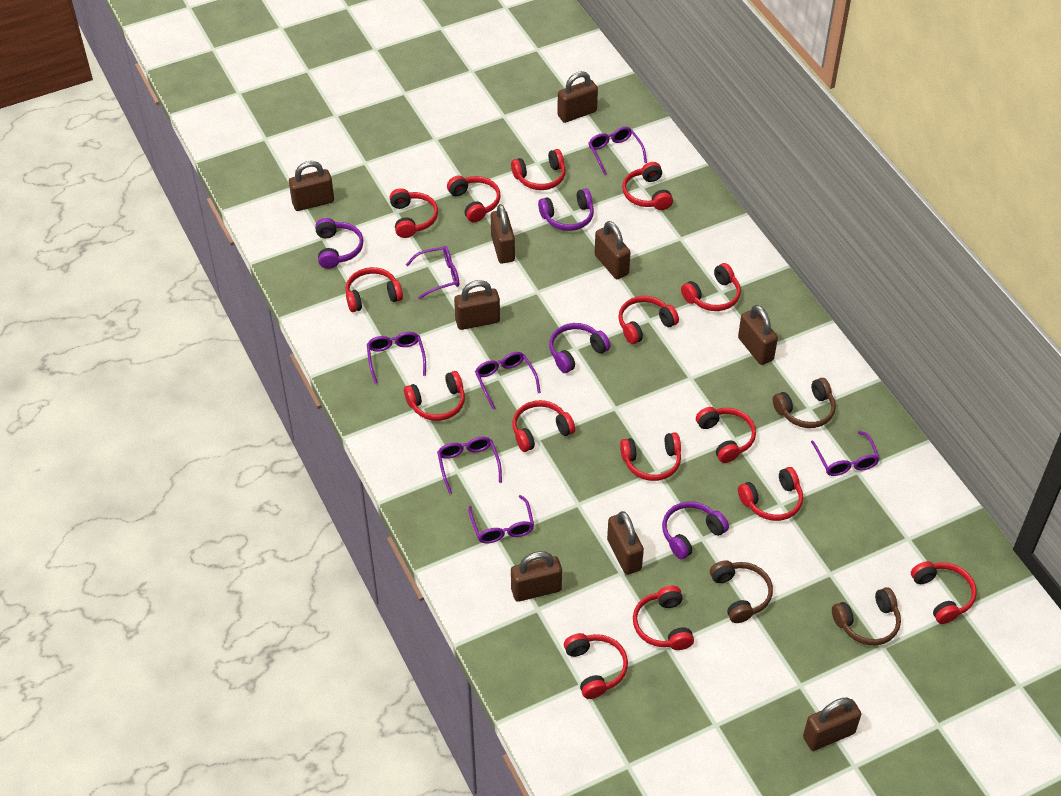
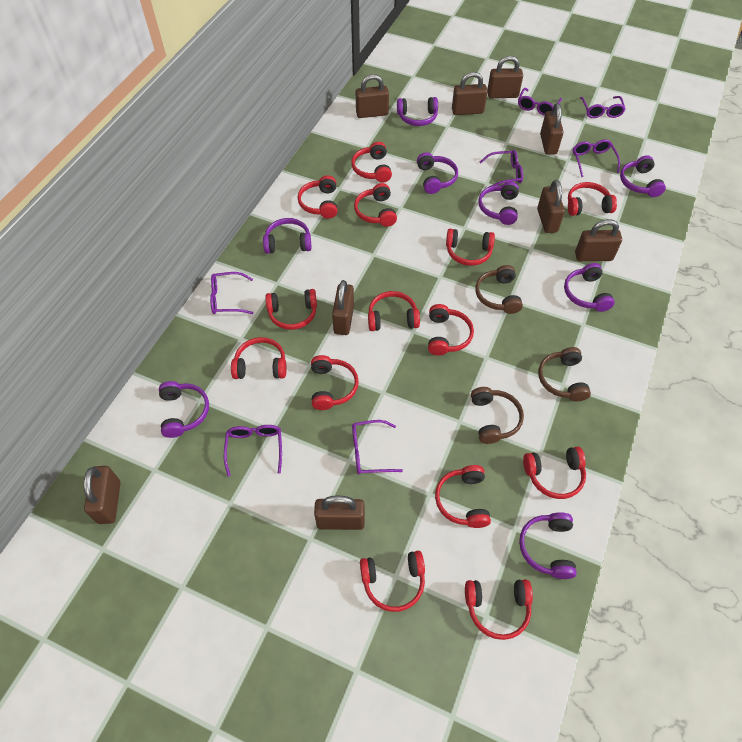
purple headphones: 4 -> 8
red headphones: 15 -> 14

